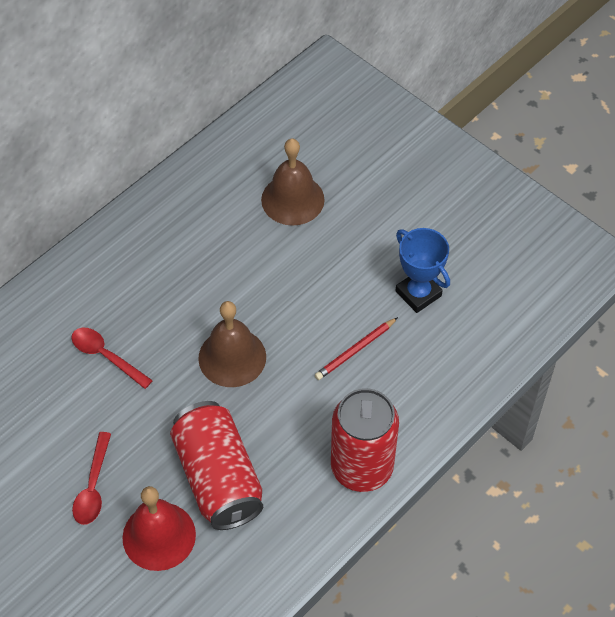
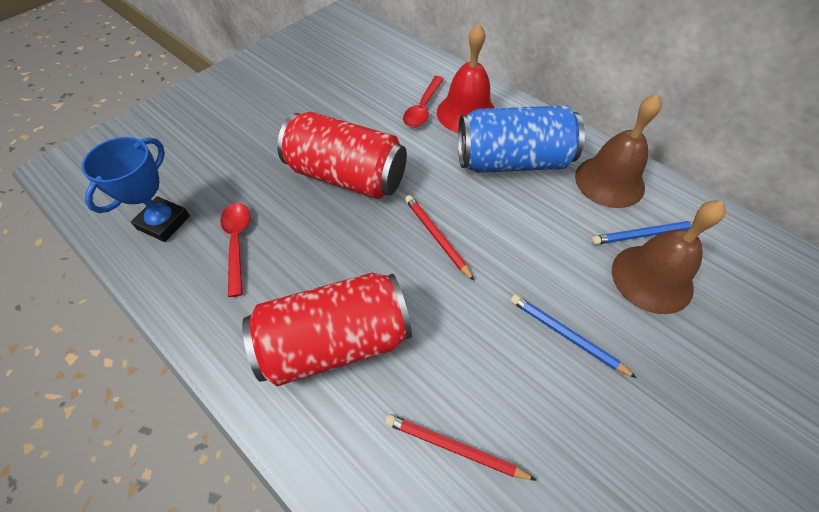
blue can: 0 -> 1
blue pencil: 0 -> 2
red pencil: 1 -> 2

